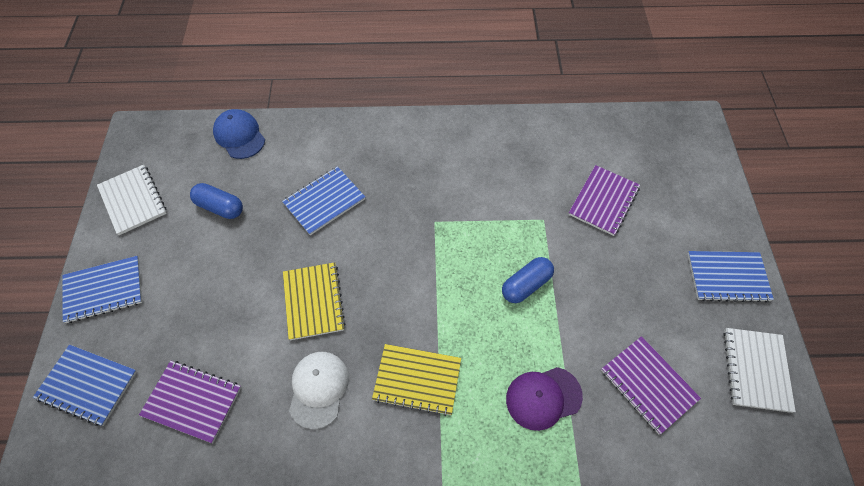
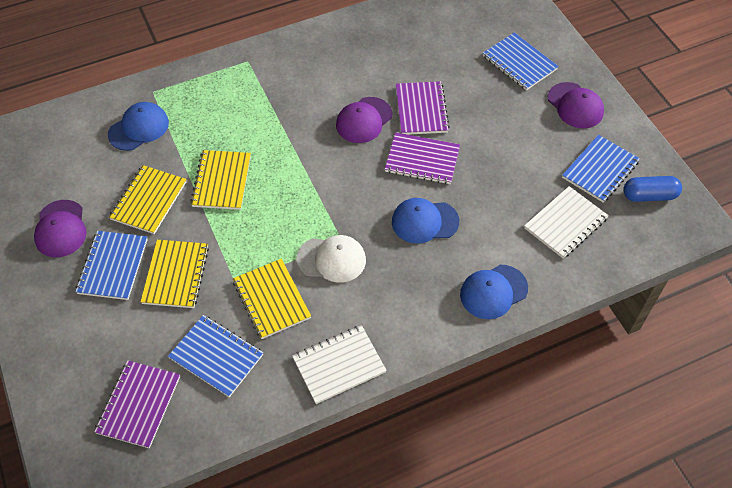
blue cap: 1 -> 3
blue capsule: 2 -> 1
purple cap: 1 -> 3
yellow notebook: 2 -> 4

